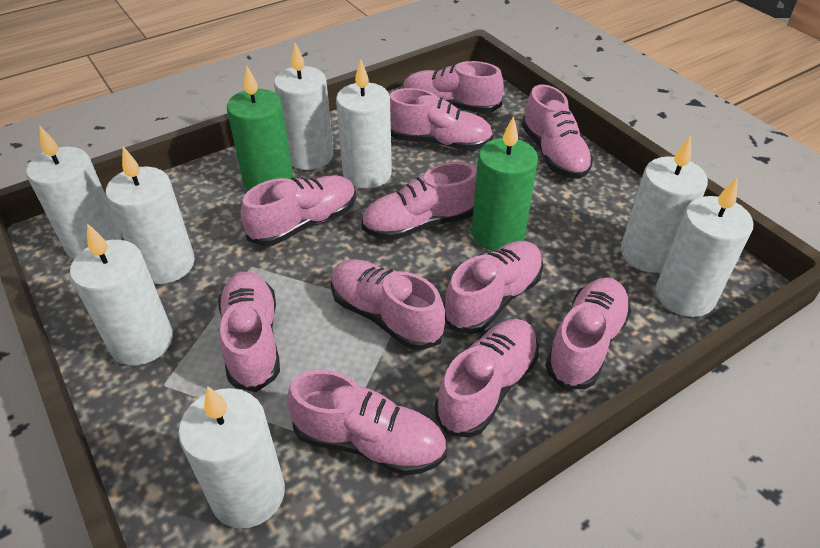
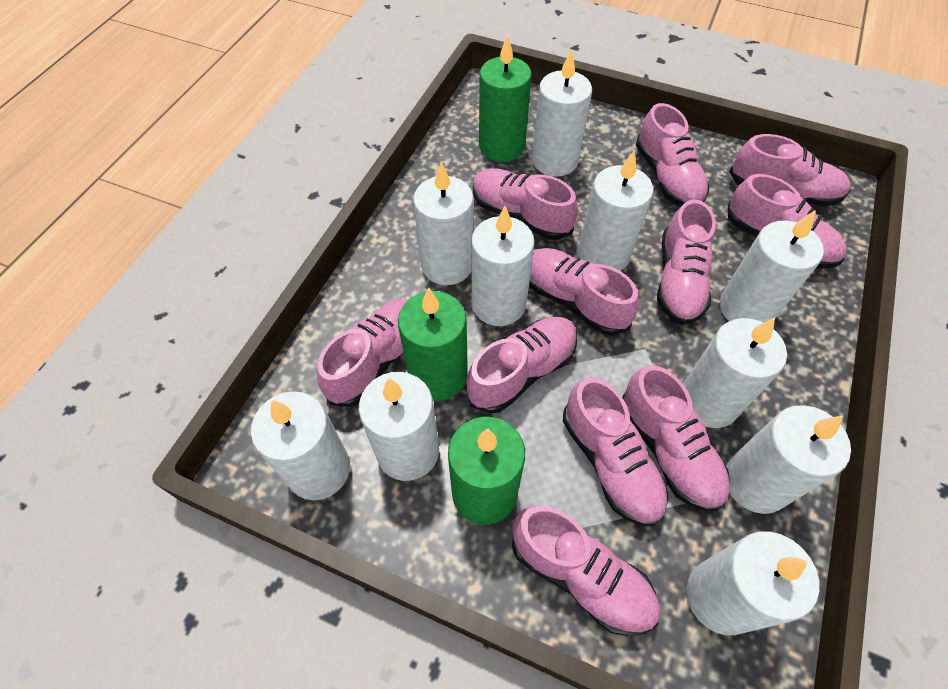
green candle: 2 -> 3
white candle: 8 -> 10

